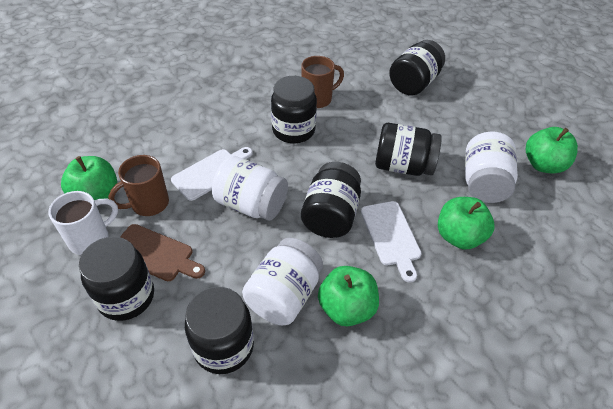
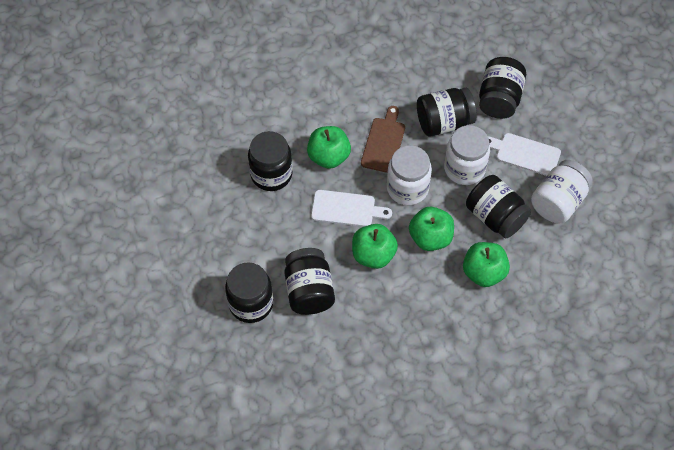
brown mug: 2 -> 0
white mug: 1 -> 0

